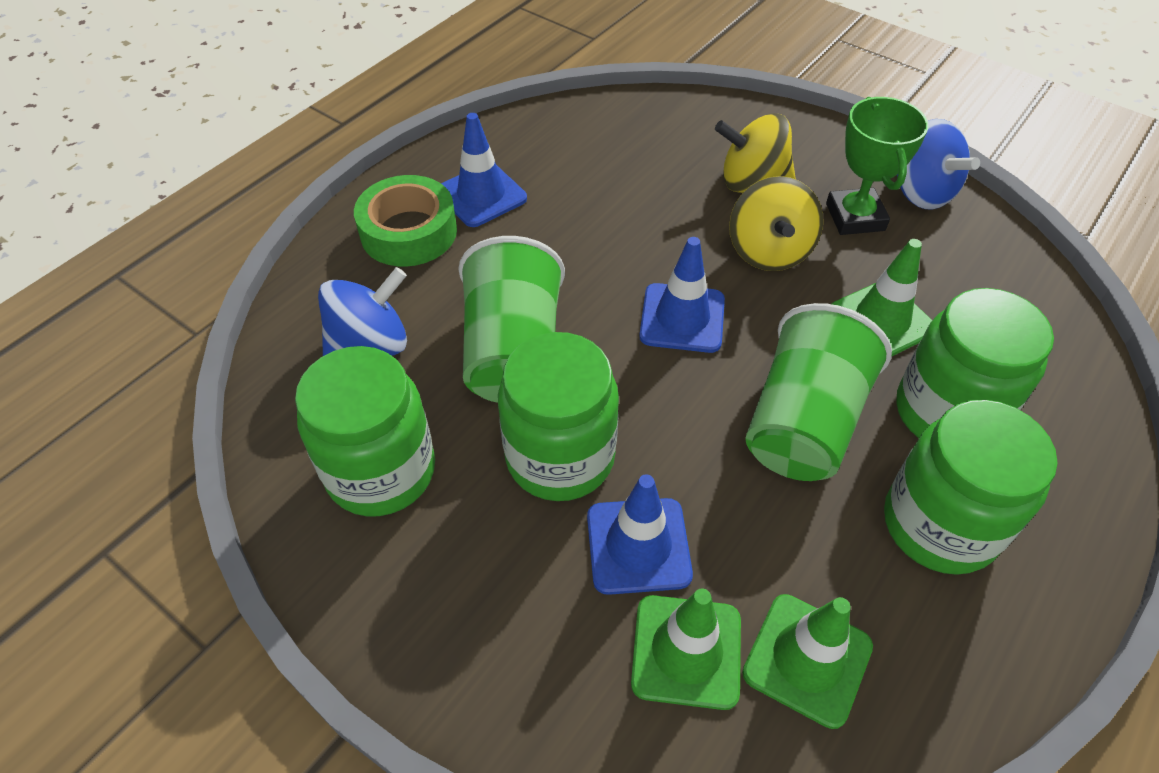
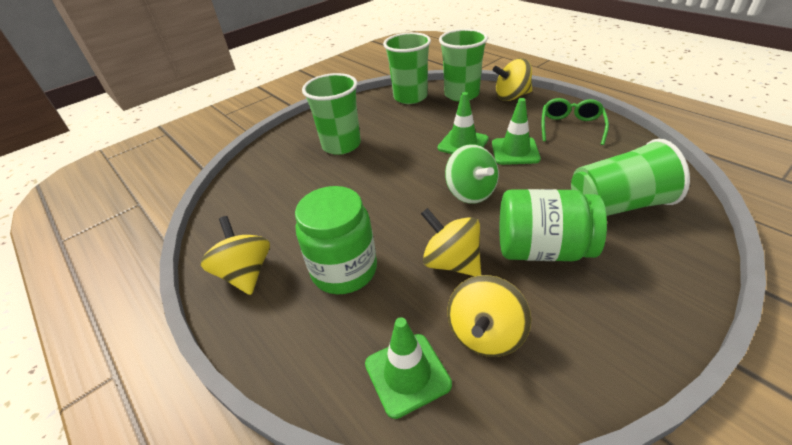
blue spinning top: 2 -> 0
blue traffic cone: 3 -> 0
green cup: 2 -> 4
green glasses: 0 -> 1
green jar: 4 -> 2
green spinning top: 0 -> 1
green tape: 1 -> 0
green trophy: 1 -> 0
yellow spinning top: 2 -> 4

